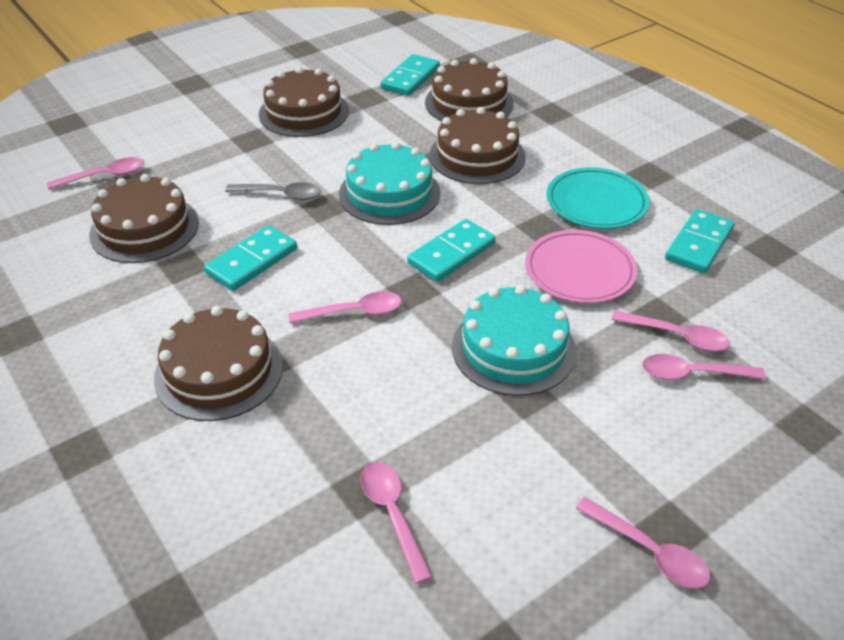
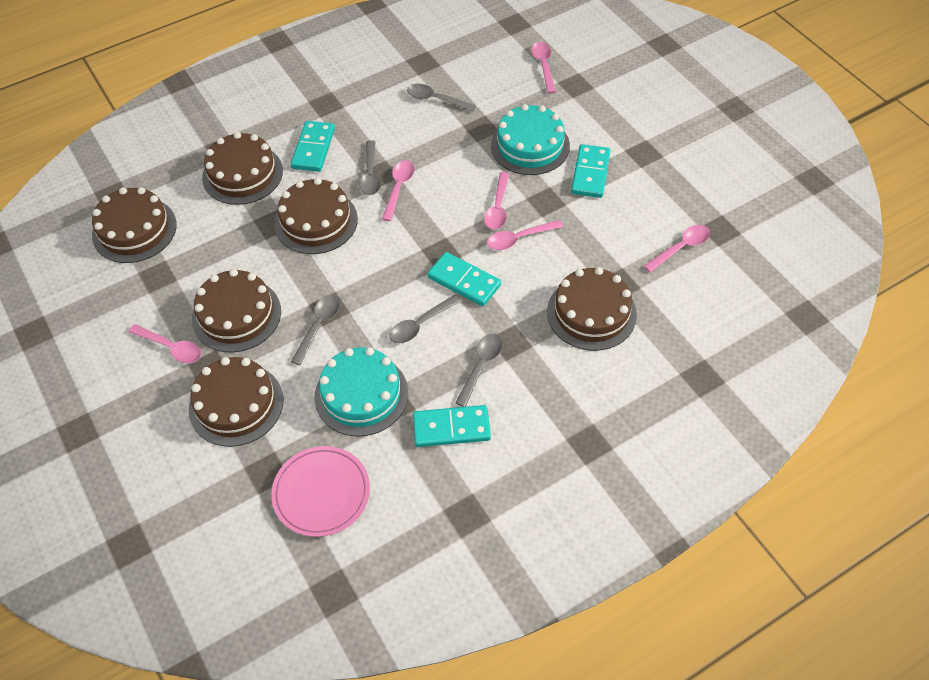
brown cake: 5 -> 6
grey spoon: 1 -> 5
turquoise plate: 1 -> 0

